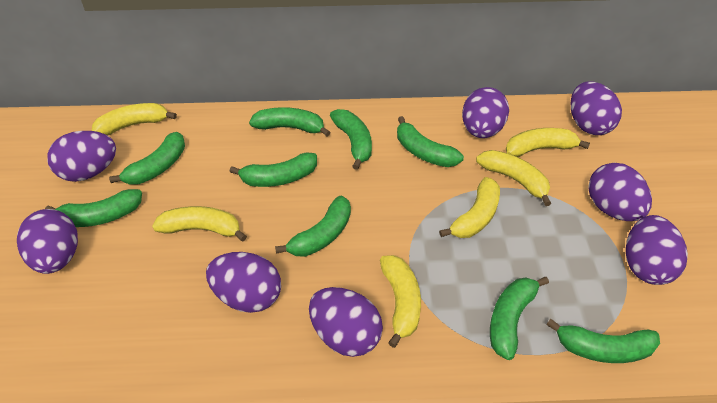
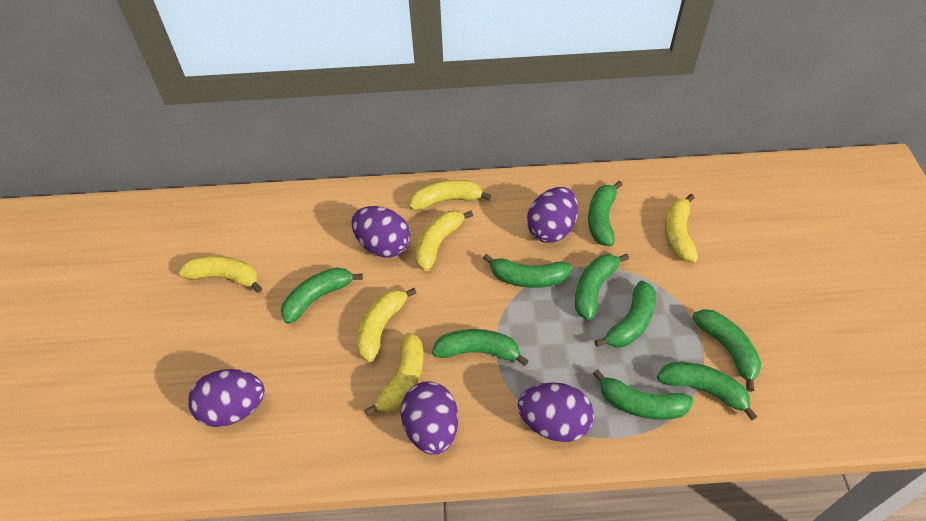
purple egg: 8 -> 5

